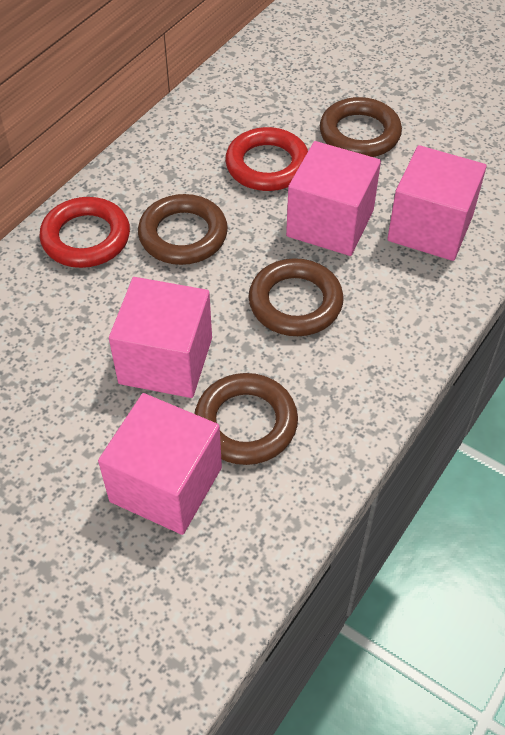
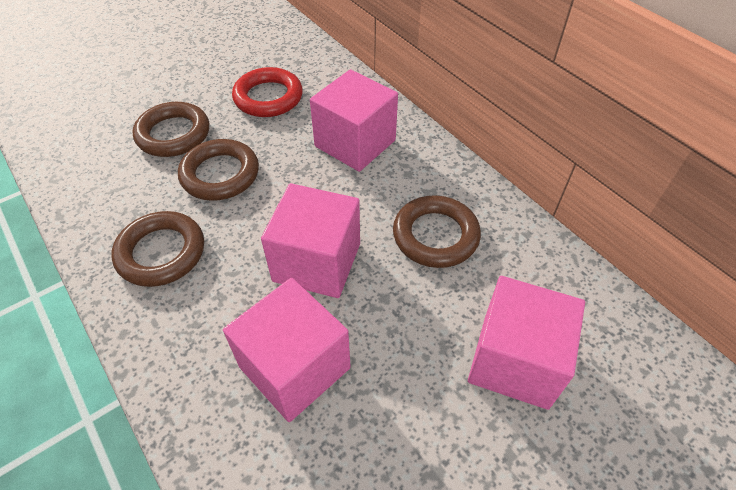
red ring: 2 -> 1

